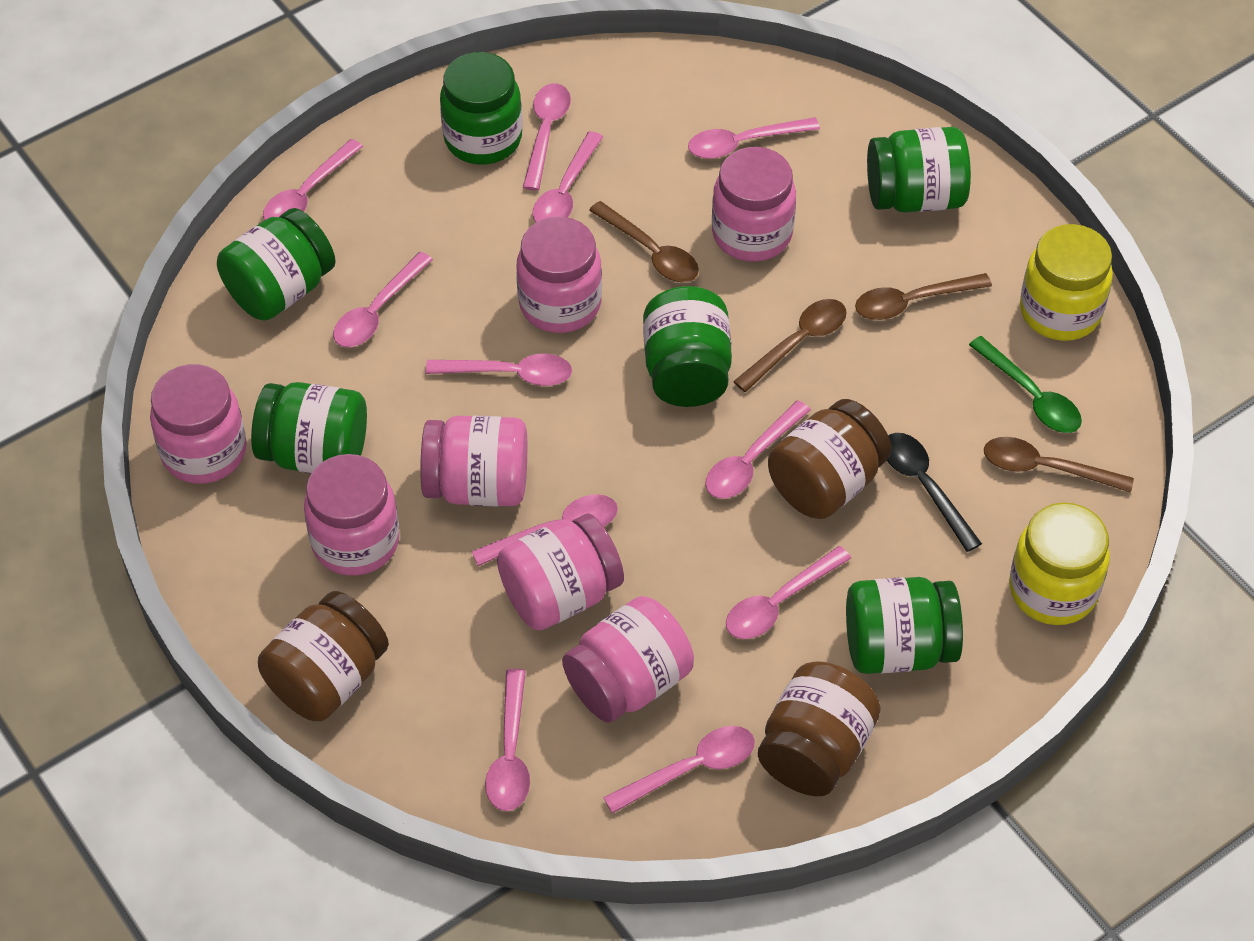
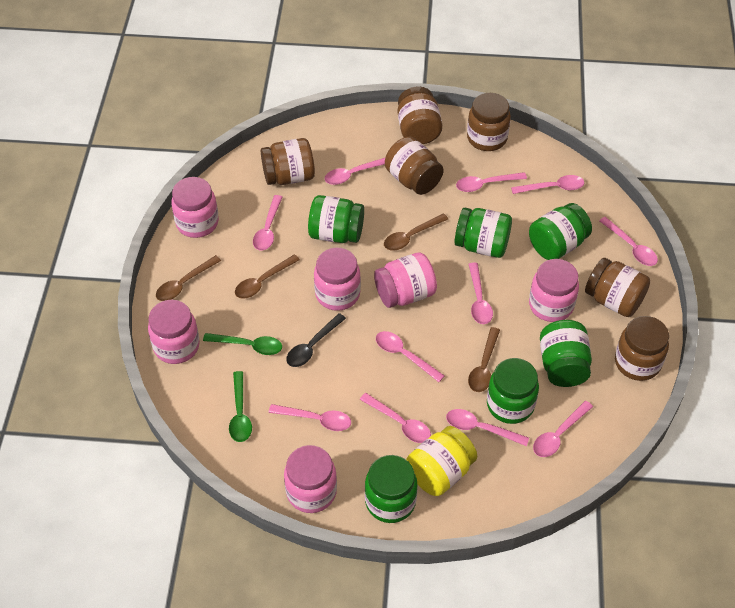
brown jar: 3 -> 6
green spoon: 1 -> 2
pink jar: 7 -> 6
yellow jar: 2 -> 1

